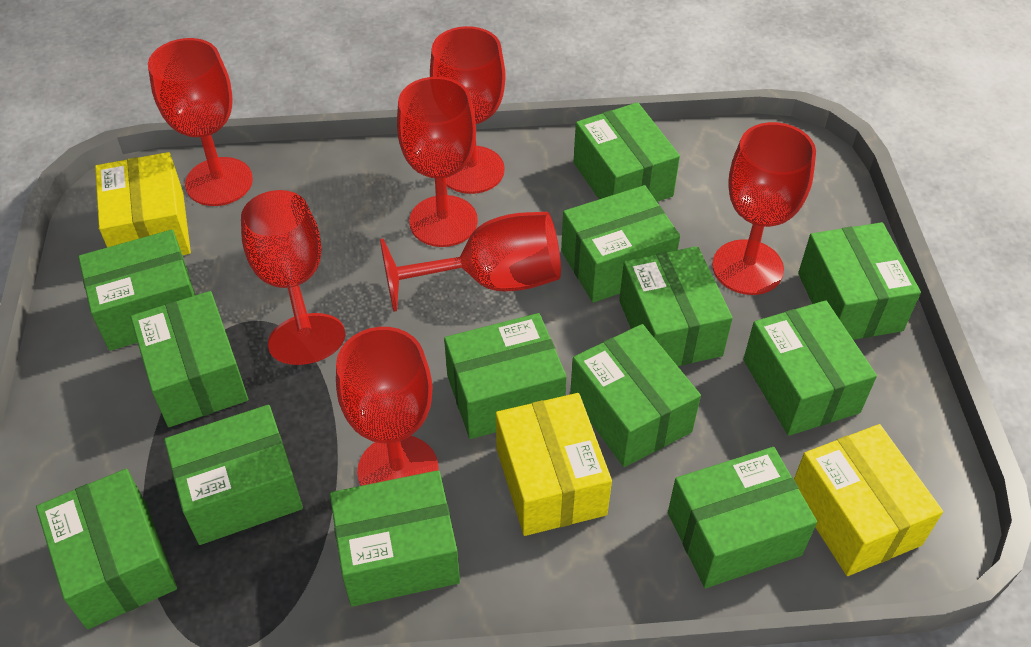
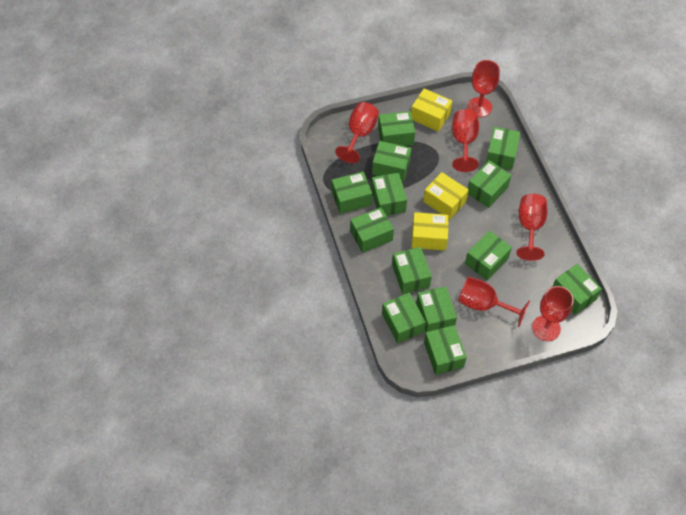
red goblet: 7 -> 6

